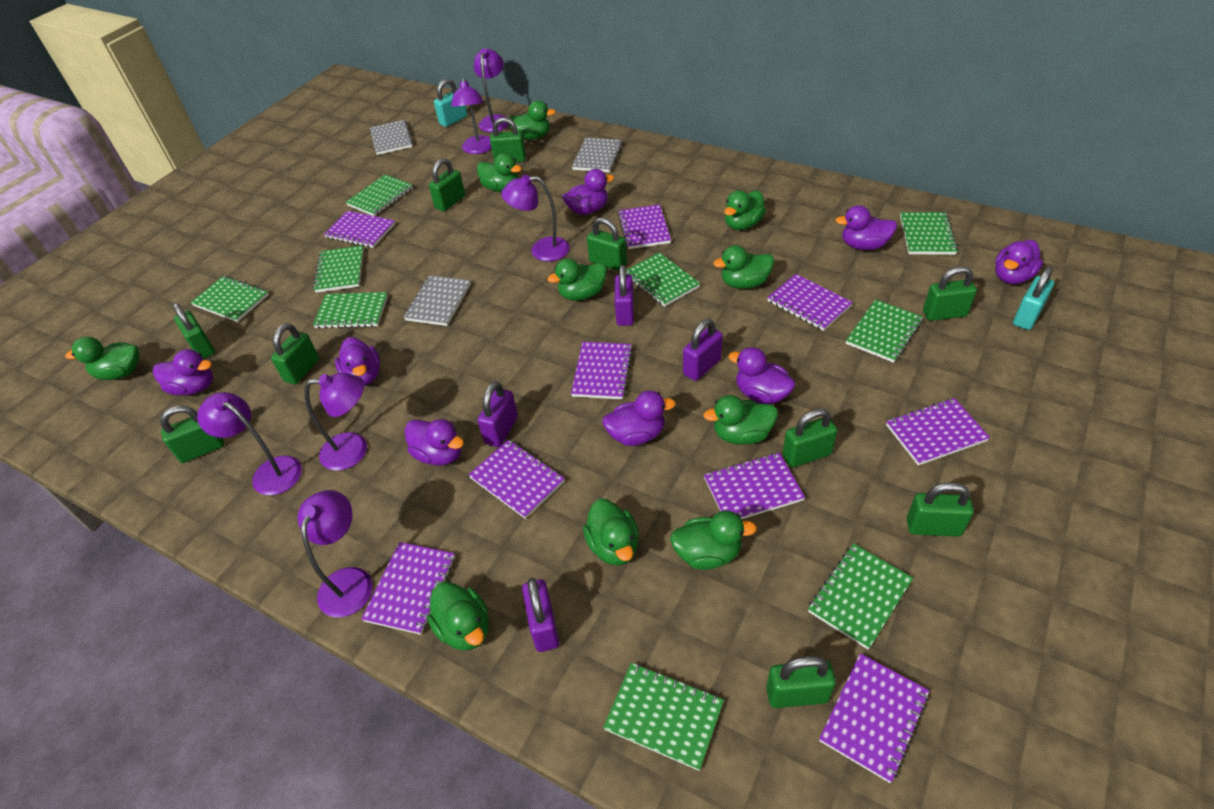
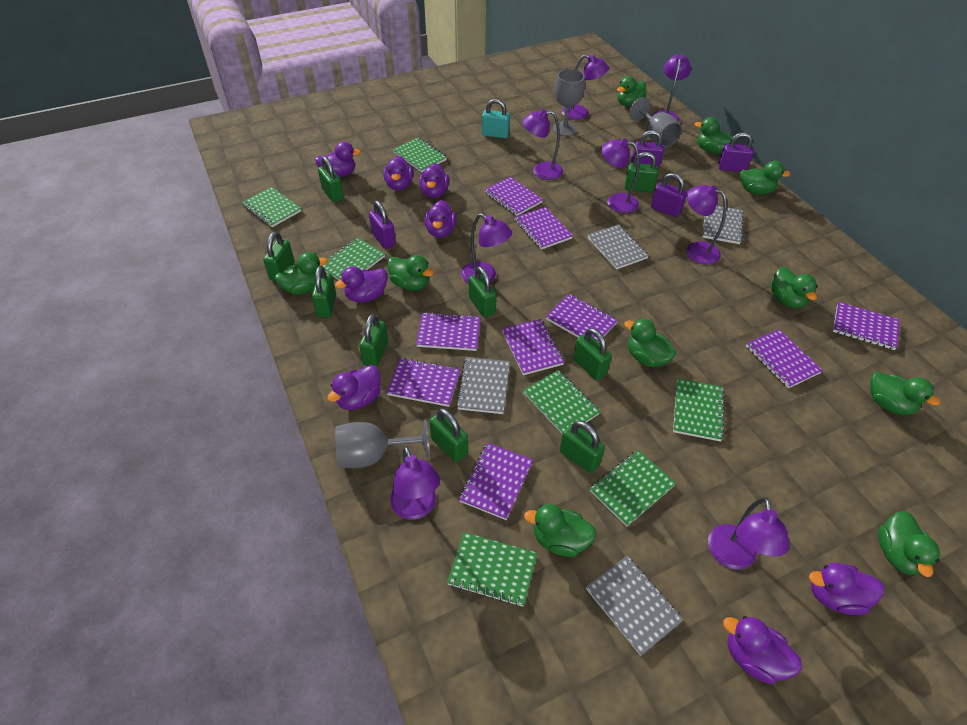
green notebook: 9 -> 7
green padlock: 10 -> 9
grey goblet: 0 -> 3
grey notebook: 3 -> 4
purple lamp: 6 -> 8
turquoise padlock: 2 -> 1

